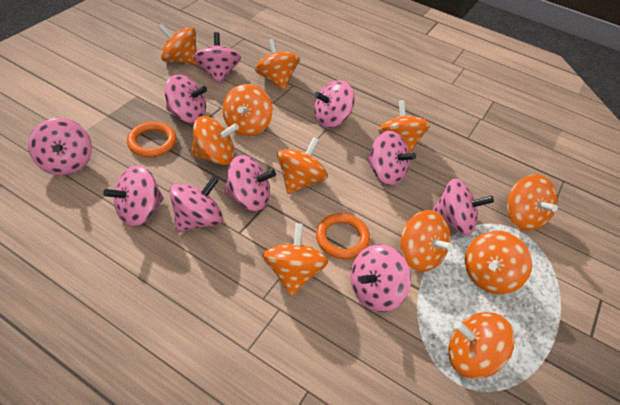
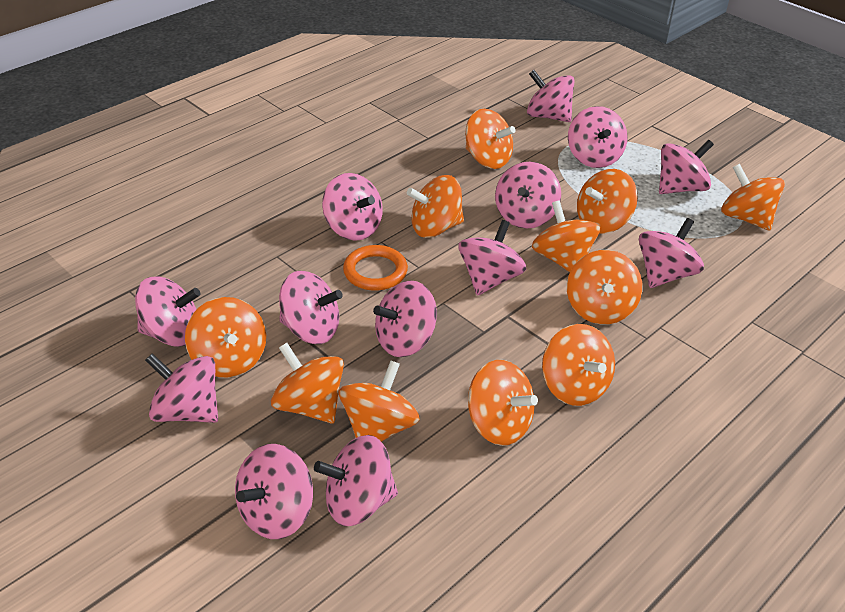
orange ring: 2 -> 1
pink spinning top: 10 -> 13

